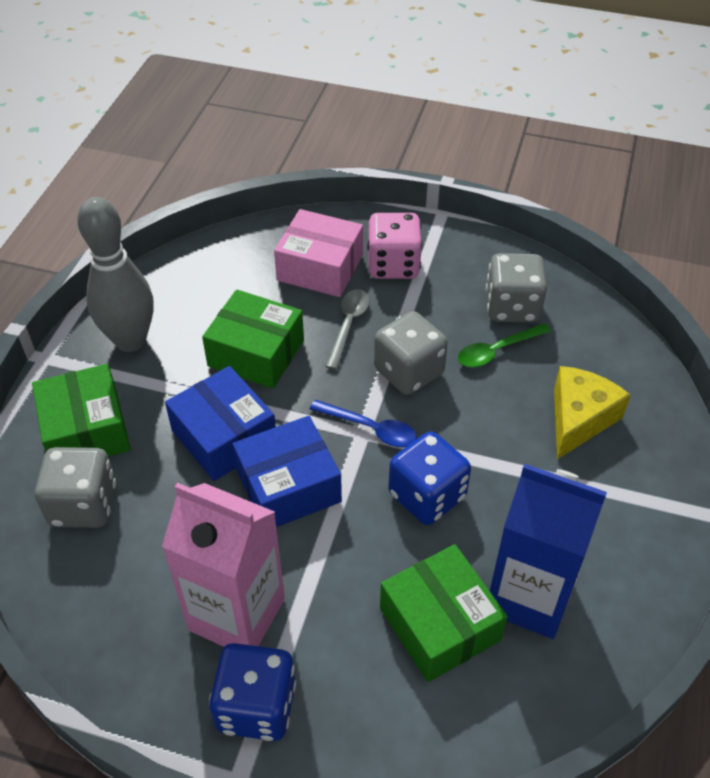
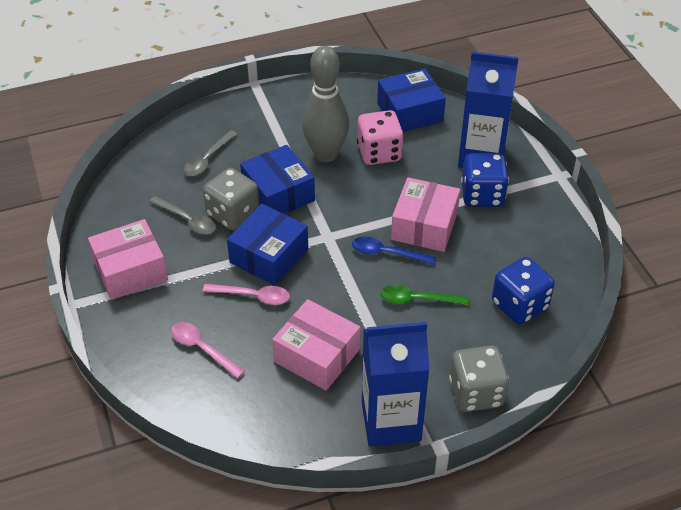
blue box: 2 -> 3
blue carton: 1 -> 2
green box: 3 -> 0
grey dice: 3 -> 2
grey spoon: 1 -> 2
pink box: 1 -> 3
pink carton: 1 -> 0
pink spoon: 0 -> 2
yellow cheese: 1 -> 0

